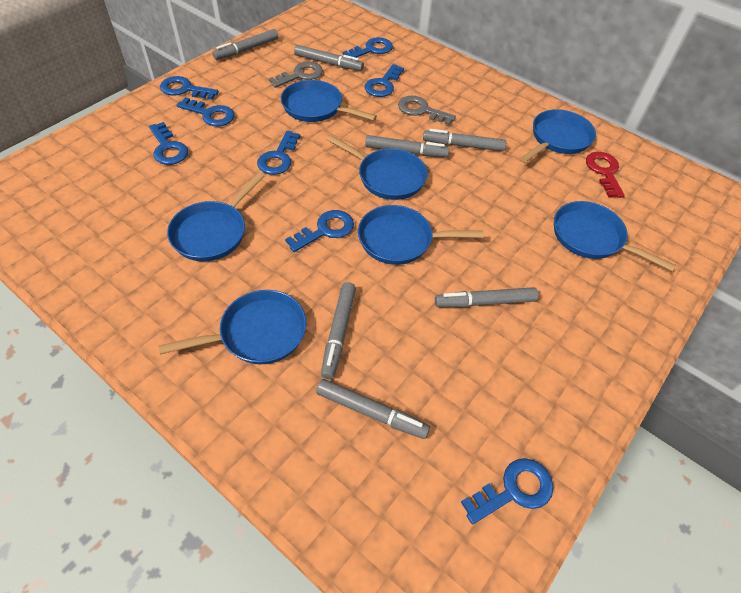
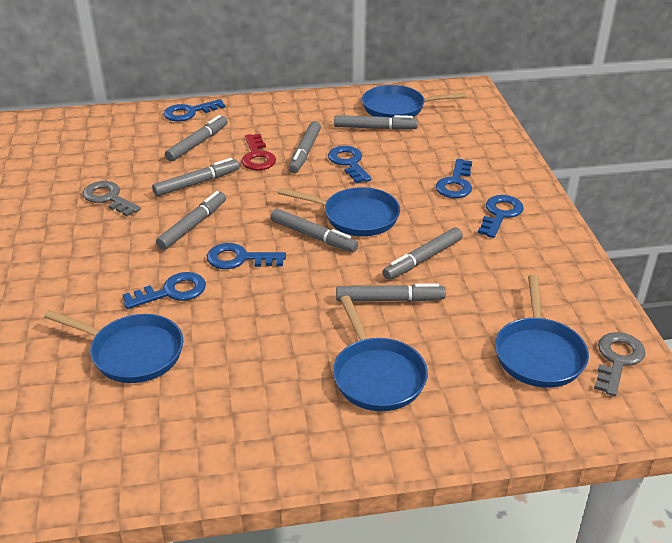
blue key: 8 -> 6
blue pan: 7 -> 5
grey marker: 7 -> 8

